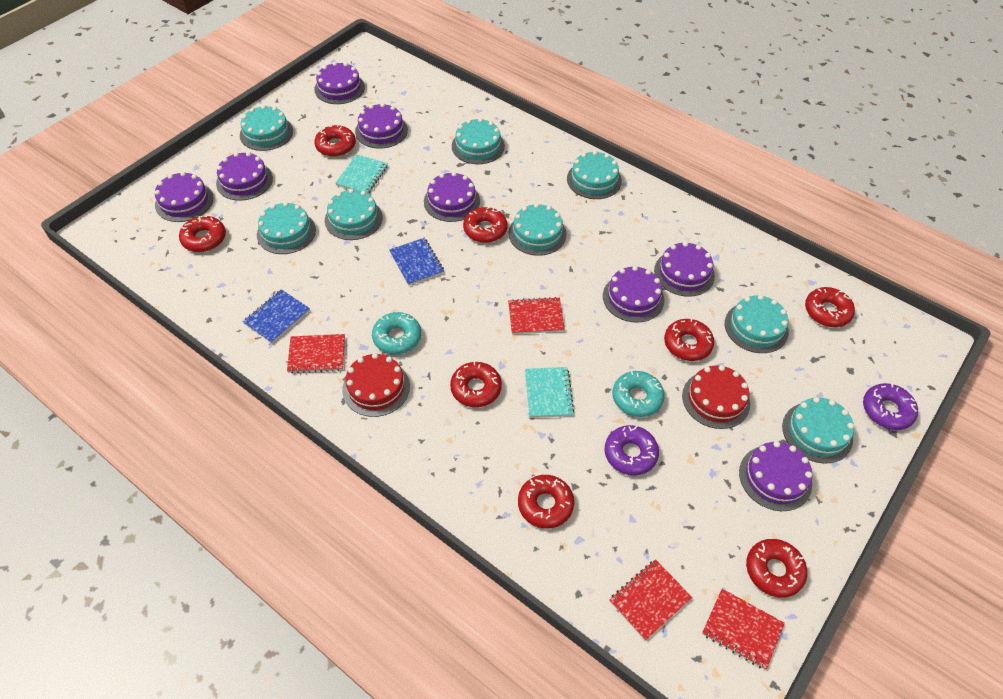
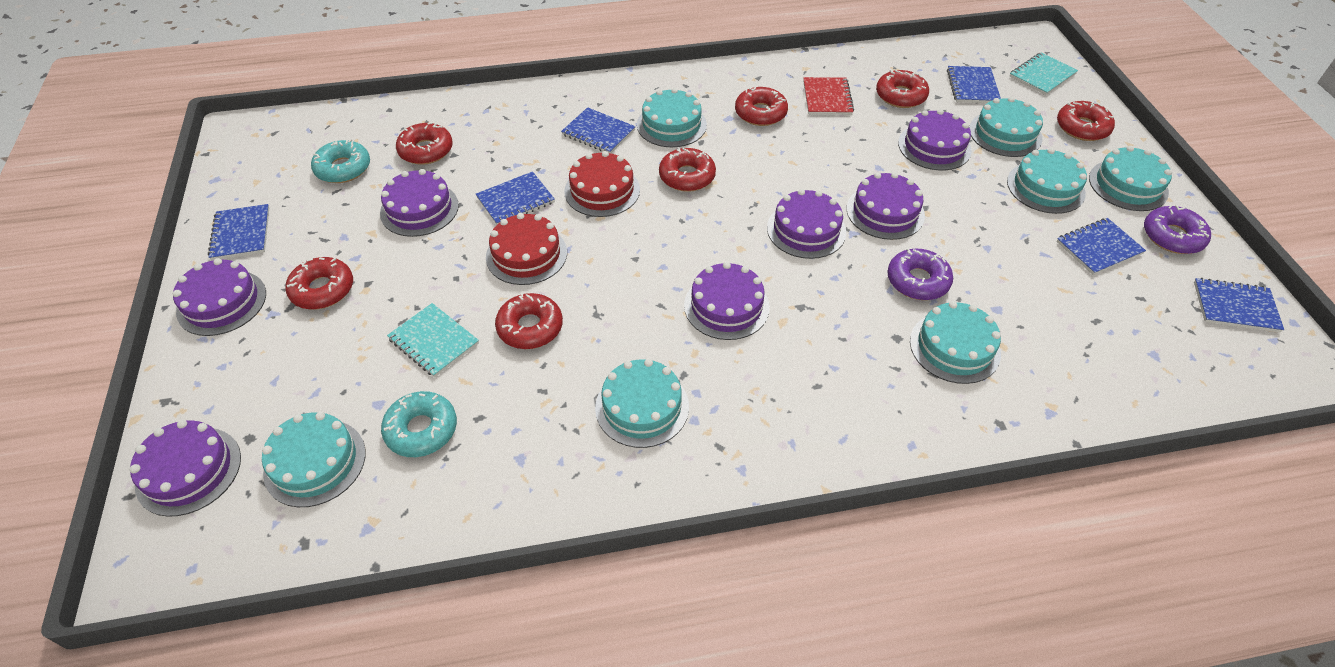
blue notebook: 2 -> 6
purple cake: 8 -> 7
red donut: 8 -> 7
red notebook: 4 -> 1
turquoise cake: 8 -> 7

